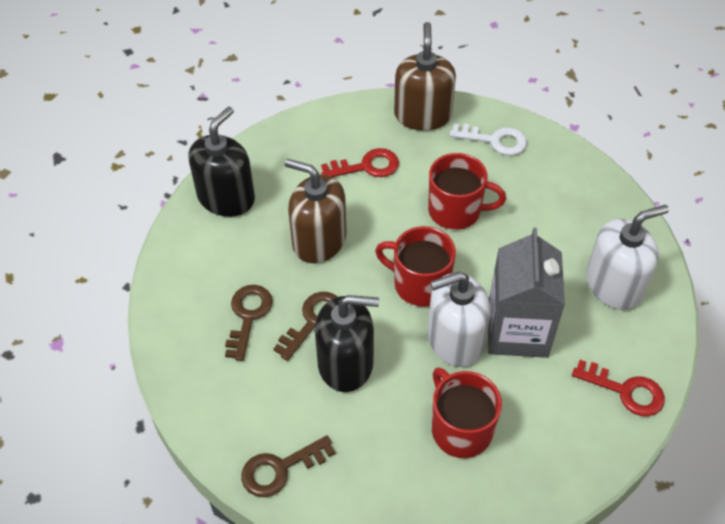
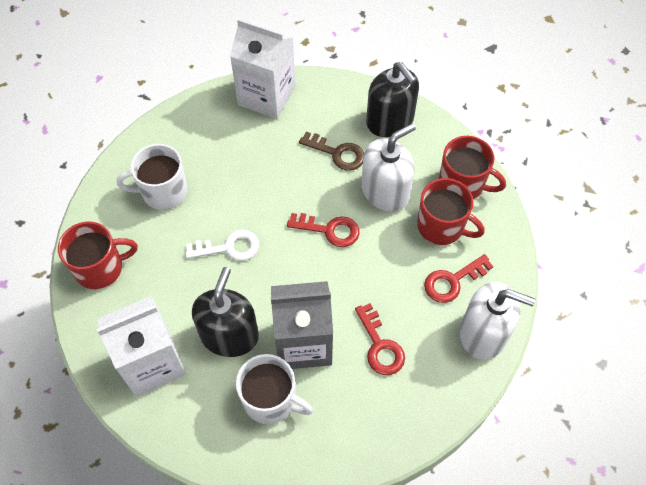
brown key: 3 -> 1
brown soap dispenser: 2 -> 0
red key: 2 -> 3
white carton: 0 -> 2
white mug: 0 -> 2

